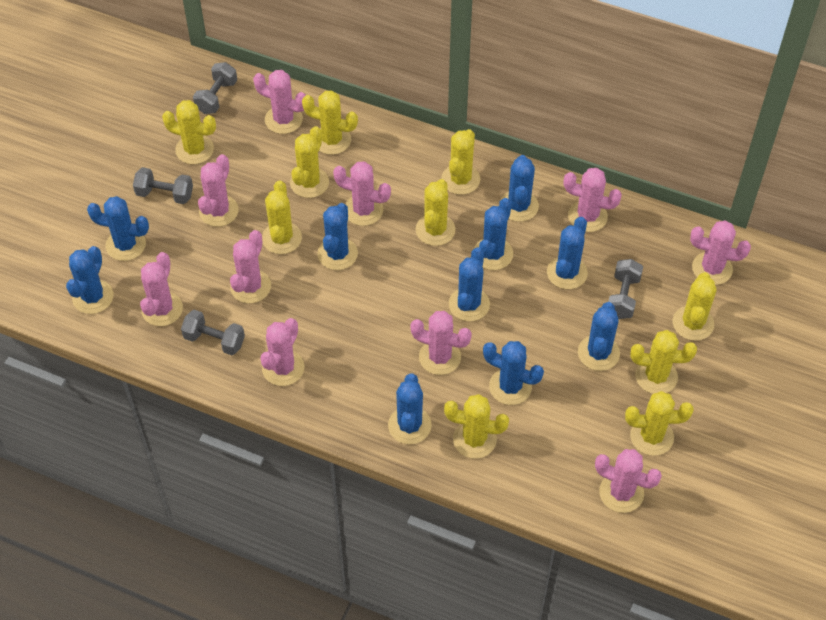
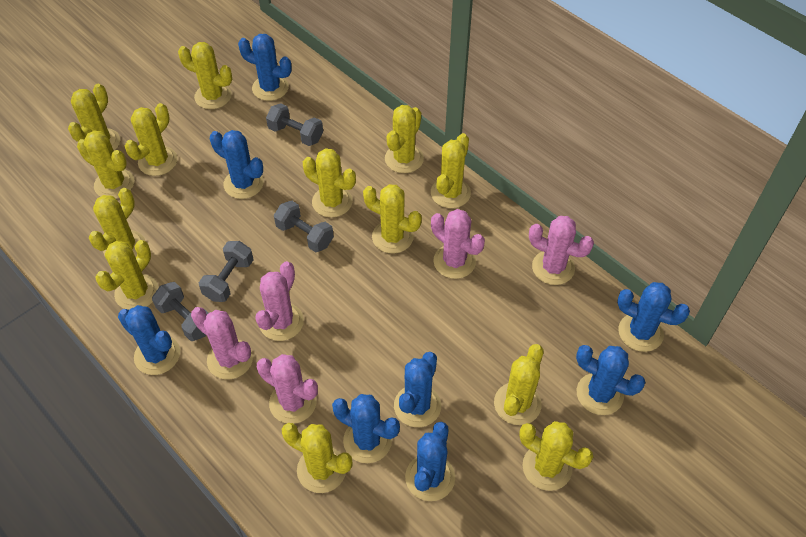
blue cactus: 10 -> 8
pink cactus: 10 -> 5
yellow cactus: 10 -> 13

